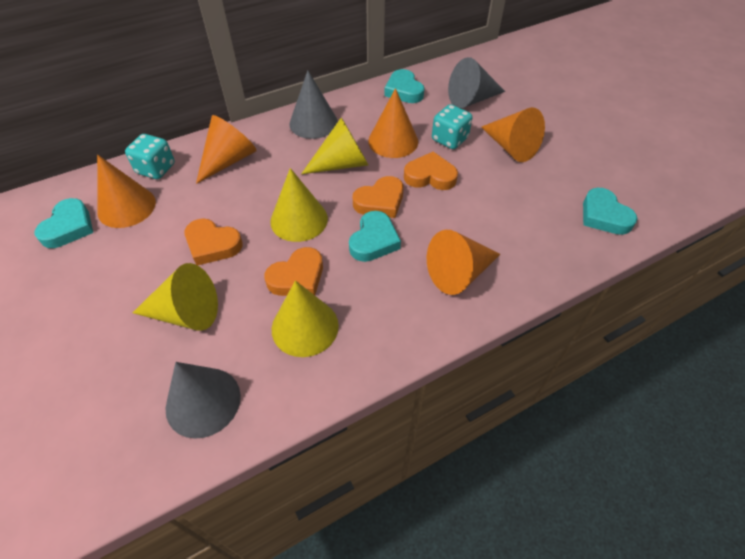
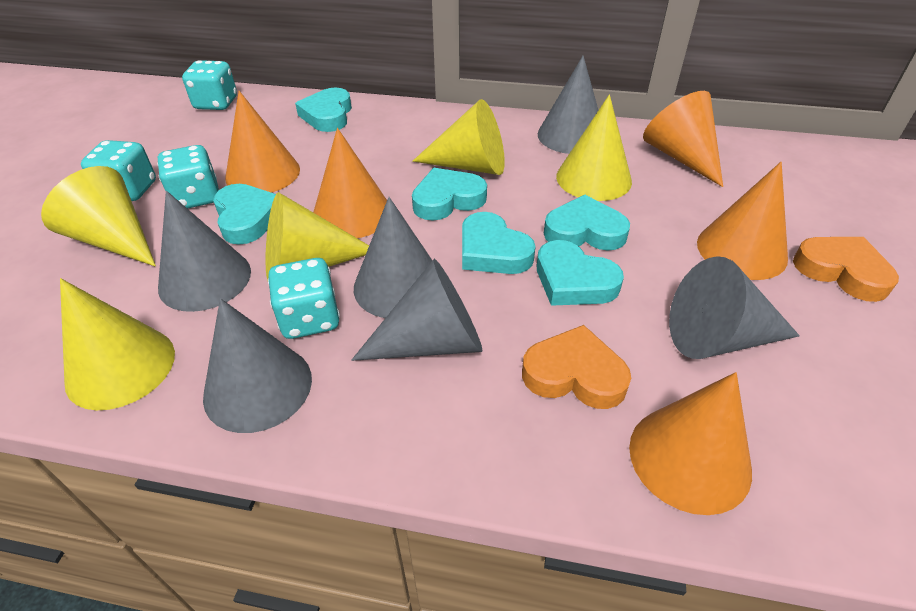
grey cone: 3 -> 6
orange heart: 4 -> 2
turquoise dice: 2 -> 4
turquoise heart: 4 -> 6
yellow cone: 4 -> 5

